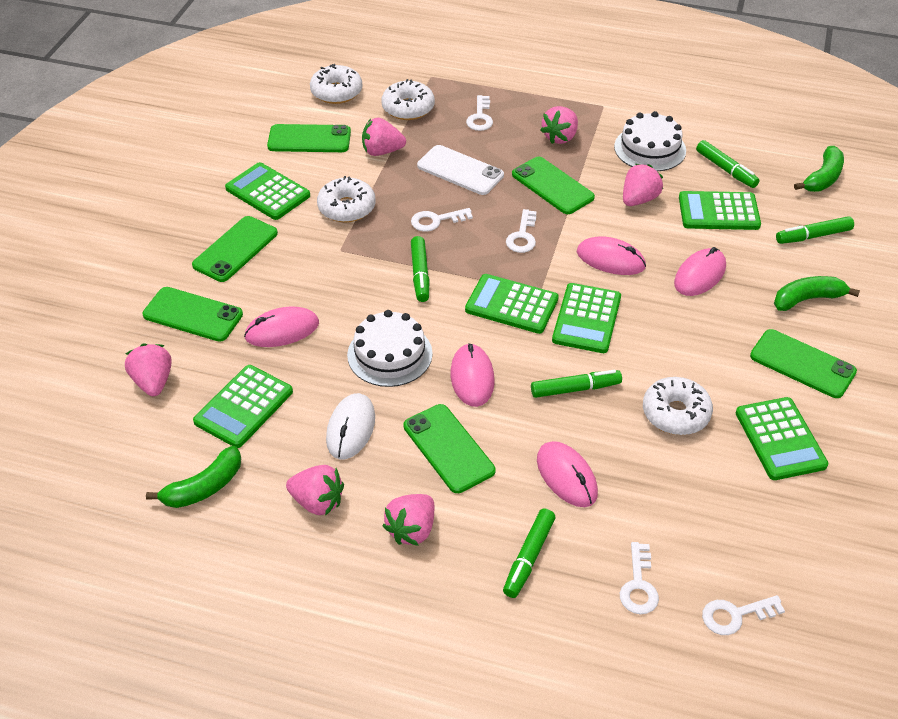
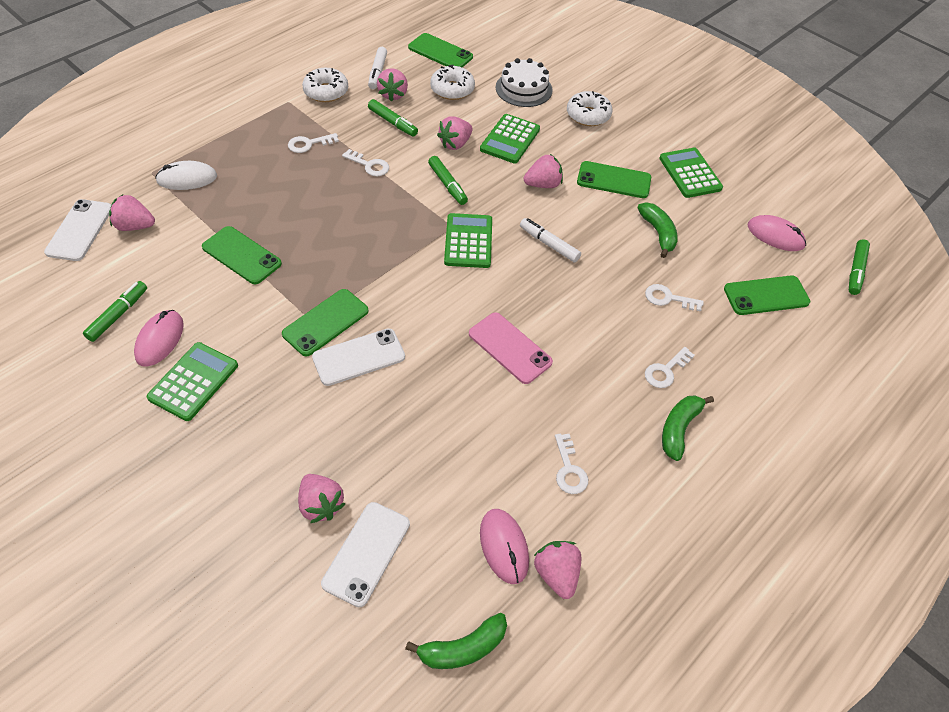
green calculator: 6 -> 4
green marker: 5 -> 4
green phone: 6 -> 5
pink mouse: 5 -> 3
pink phone: 0 -> 1
white cake: 2 -> 1
white donut: 4 -> 3
white marker: 0 -> 2
white phone: 1 -> 3

